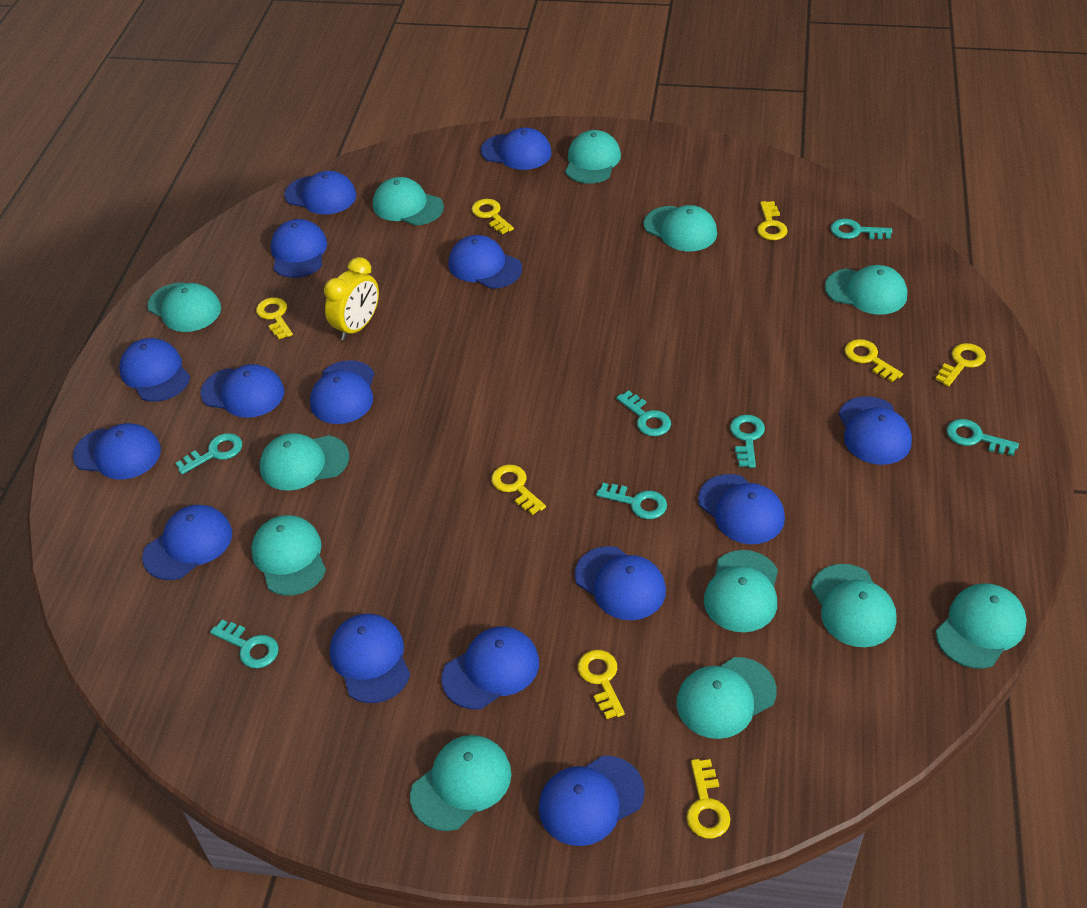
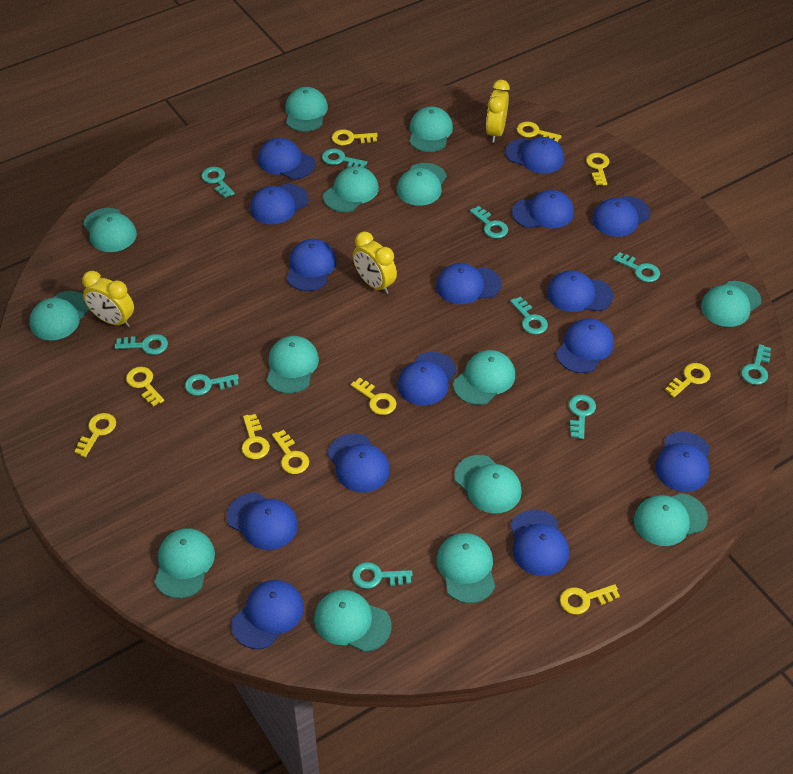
turquoise cap: 12 -> 14
turquoise key: 7 -> 10
yellow clock: 1 -> 3
yellow key: 8 -> 10

